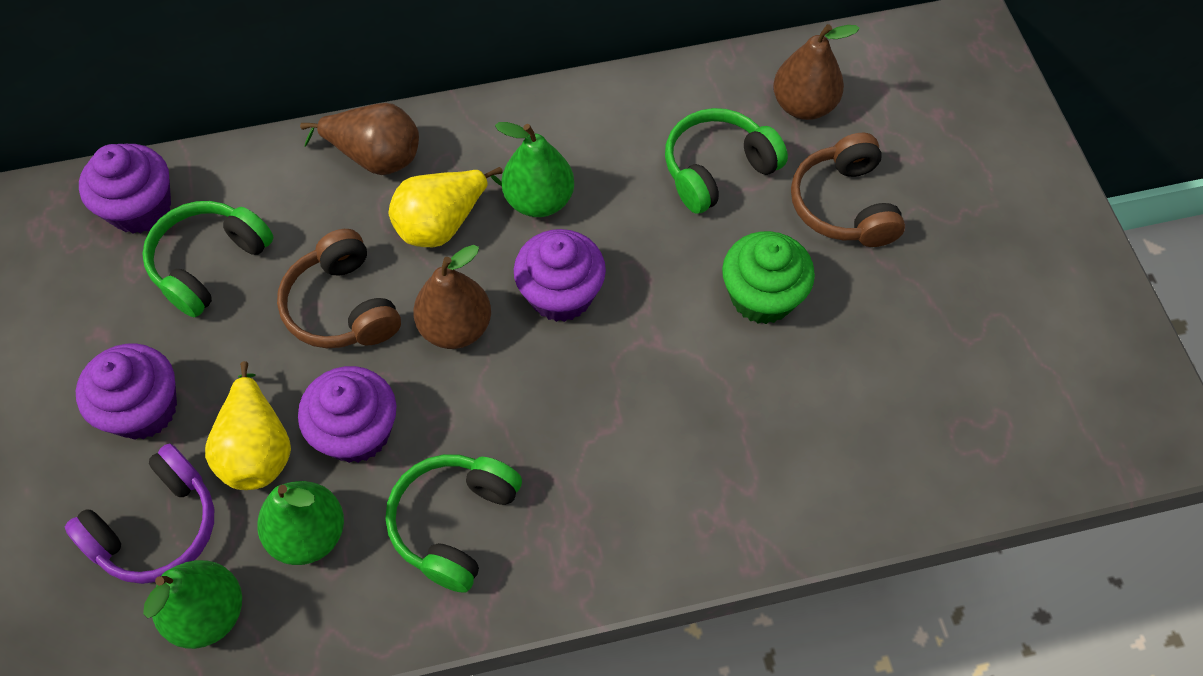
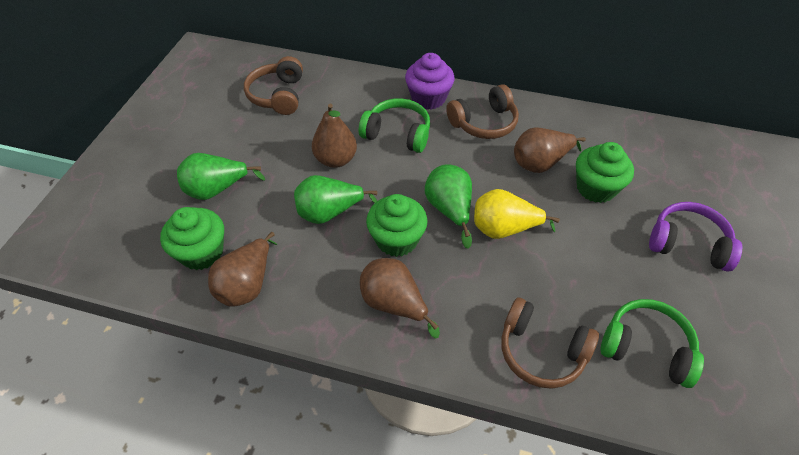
brown headphones: 2 -> 3
brown pear: 3 -> 4
green cupcake: 1 -> 3
green headphones: 3 -> 2
purple cupcake: 4 -> 1
yellow pear: 2 -> 1

